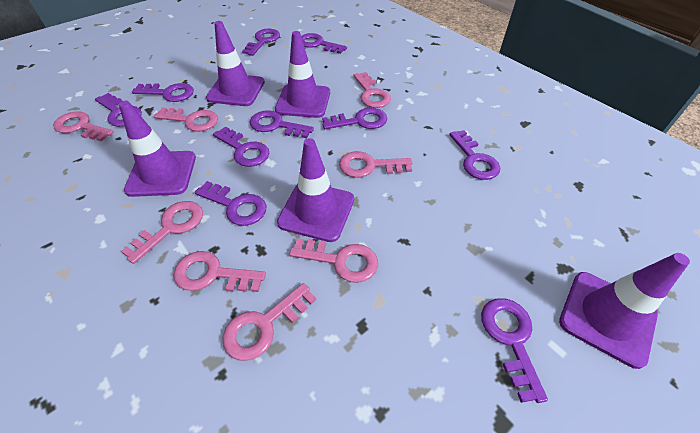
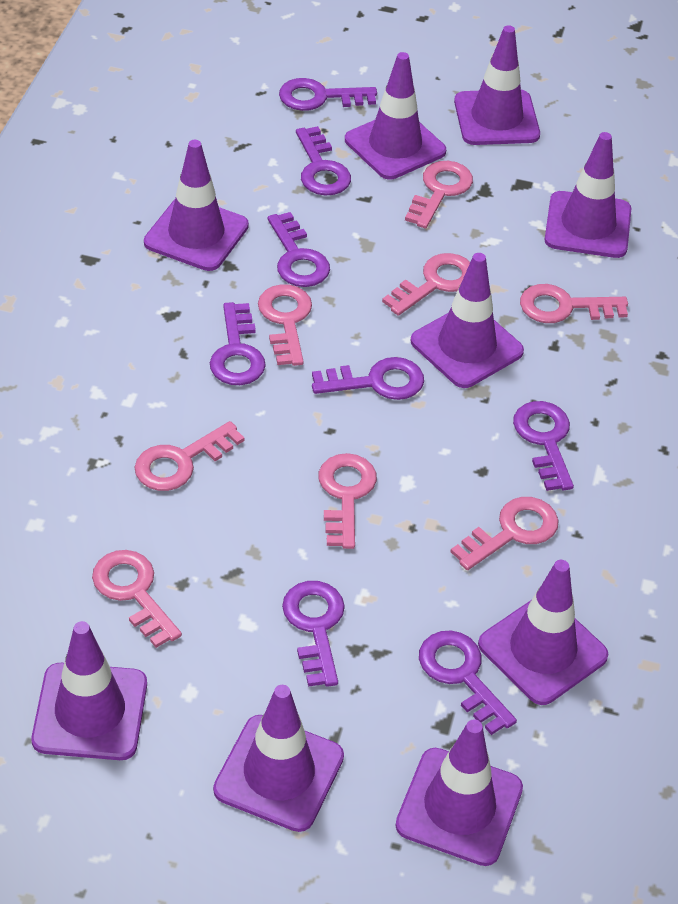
purple key: 10 -> 8
purple traffic cone: 5 -> 9

